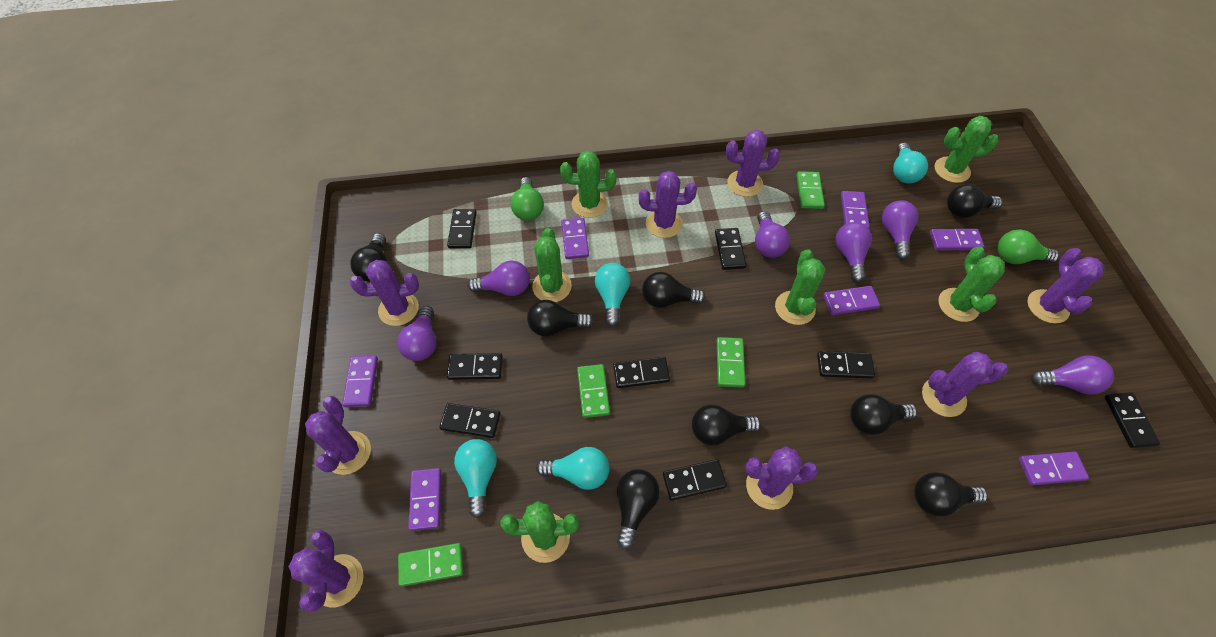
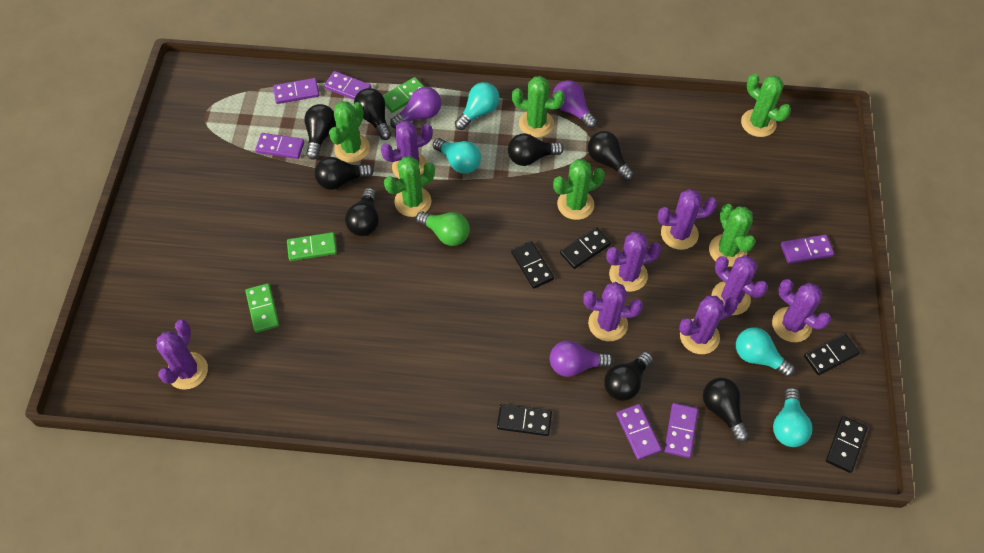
black domino: 8 -> 5
green domino: 4 -> 3
green light bulb: 2 -> 1
purple domino: 7 -> 6
purple light bulb: 6 -> 3

